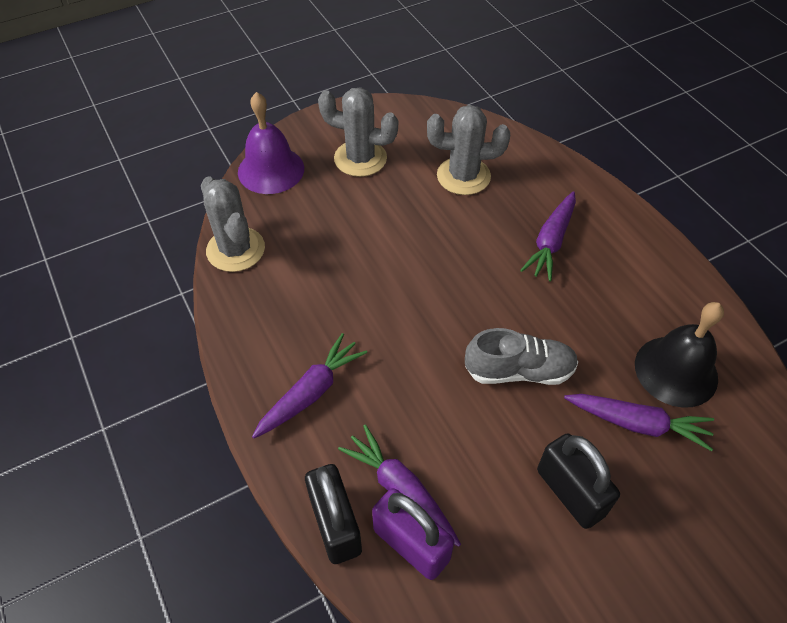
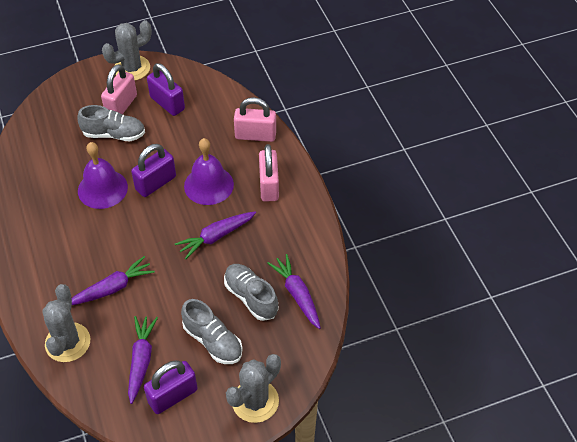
black bell: 1 -> 0
black padlock: 2 -> 0
grey shoe: 1 -> 3
pink padlock: 0 -> 3
purple bell: 1 -> 2
purple padlock: 1 -> 3

